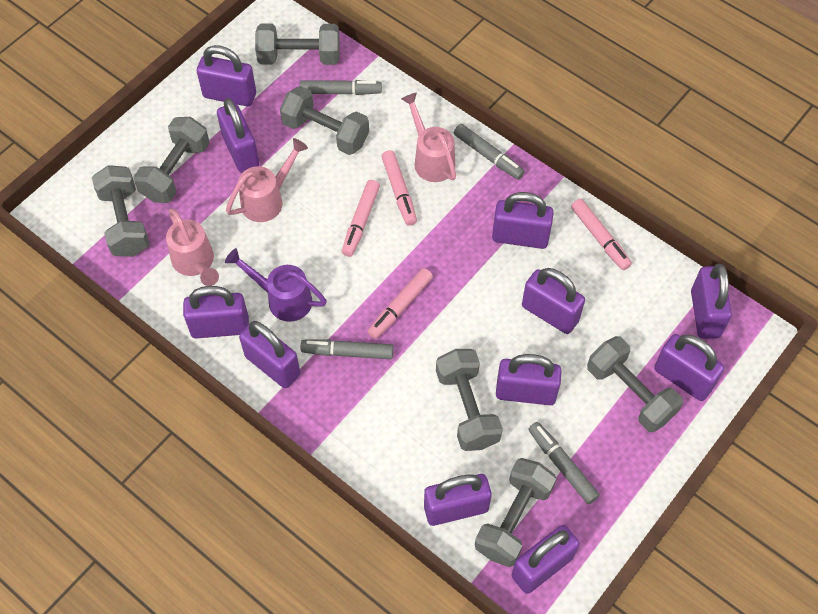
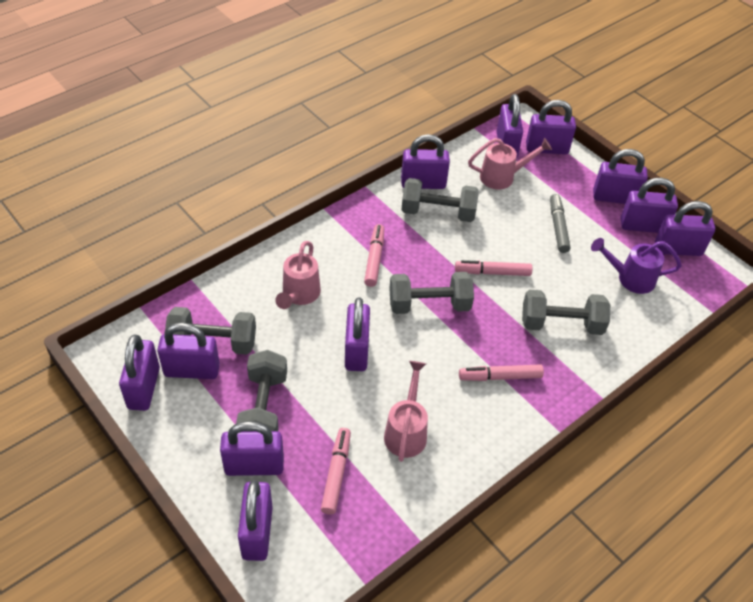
grey dumbbell: 7 -> 5
grey marker: 4 -> 1

